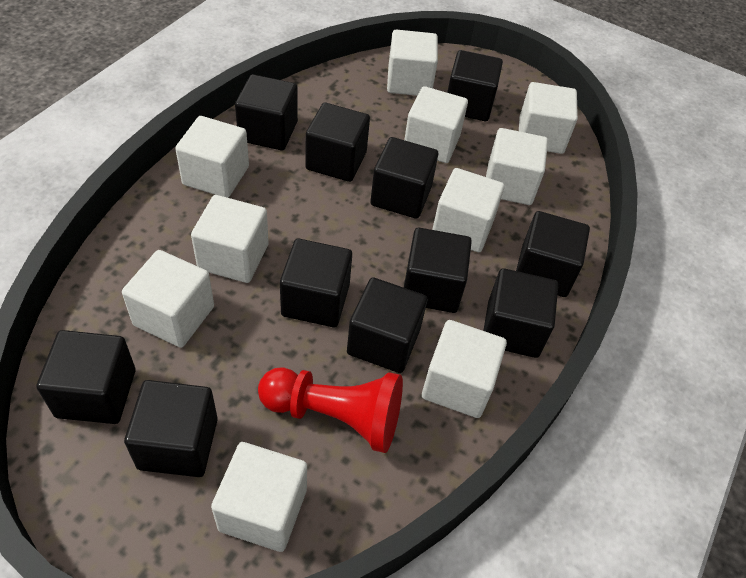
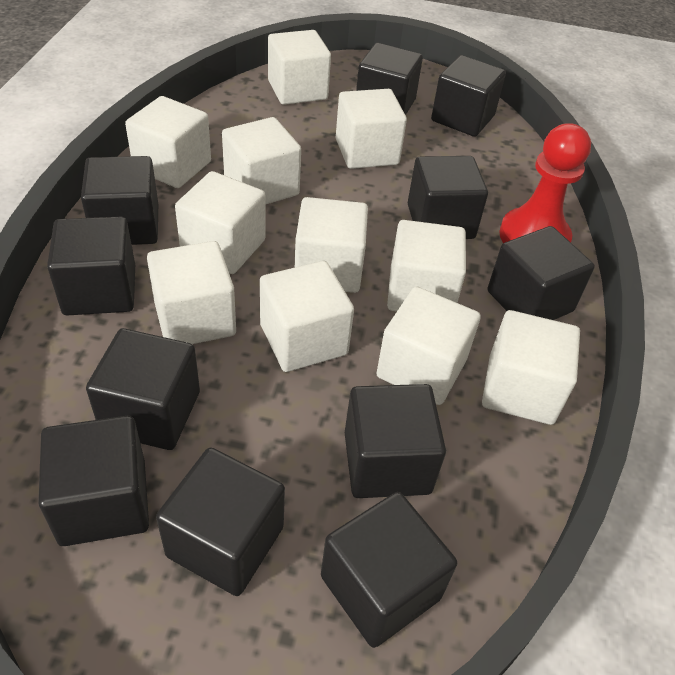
white cube: 10 -> 11

